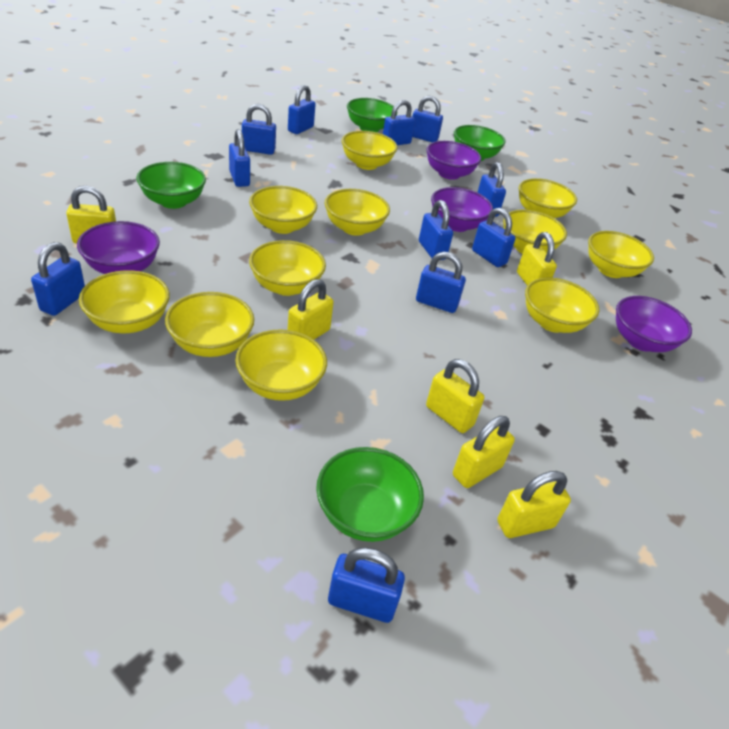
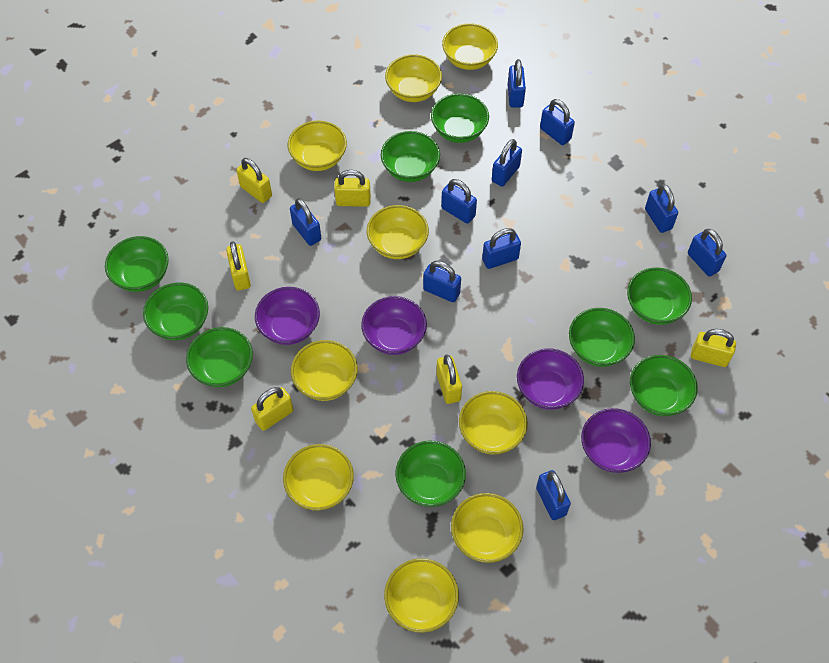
blue padlock: 11 -> 10
green bowl: 4 -> 9
yellow bowl: 11 -> 9

